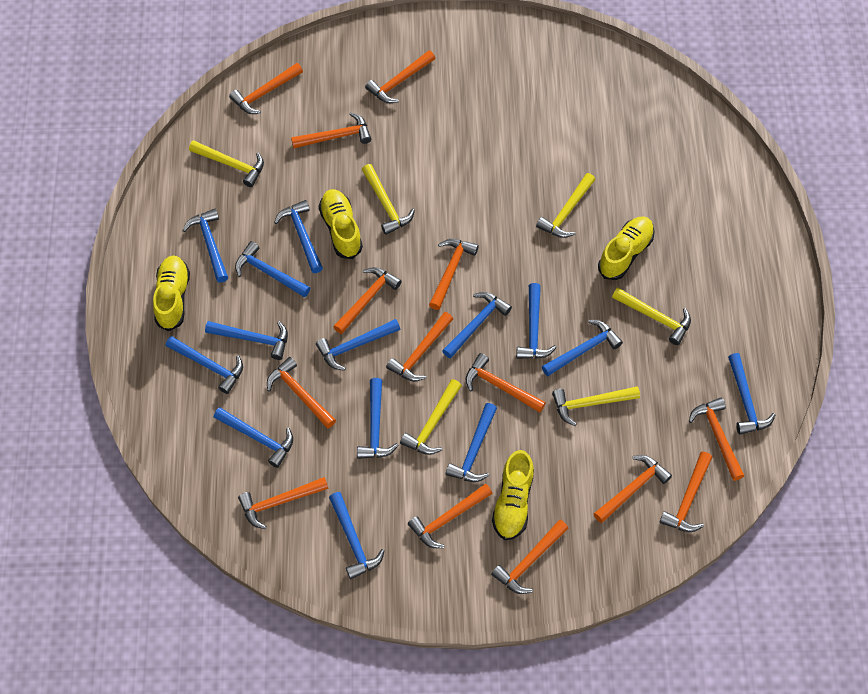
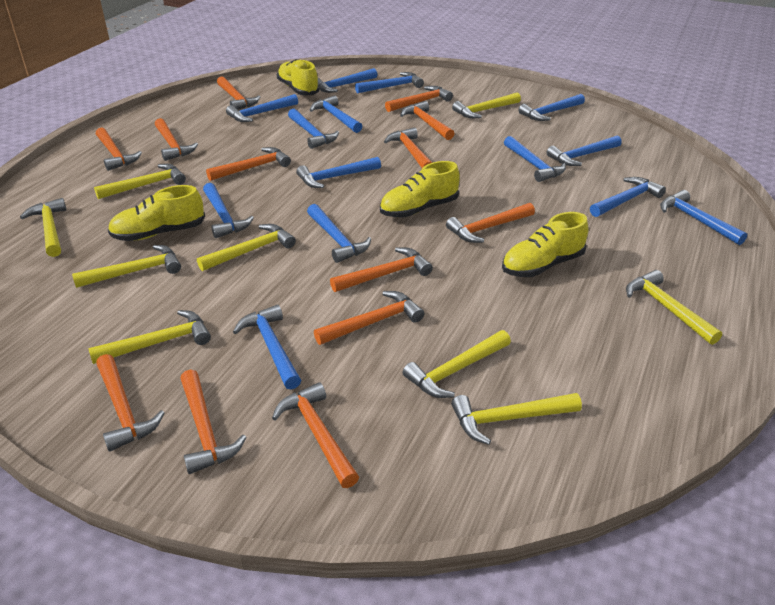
orange hammer: 14 -> 13
yellow hammer: 6 -> 9

